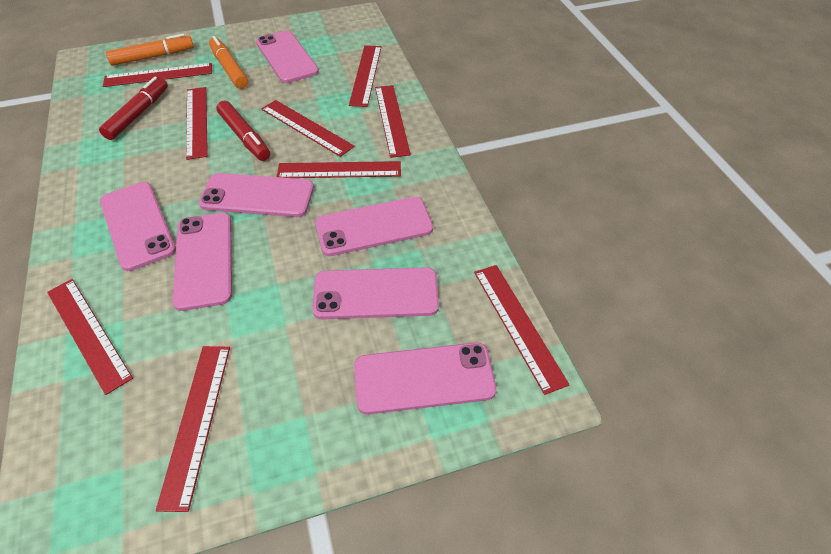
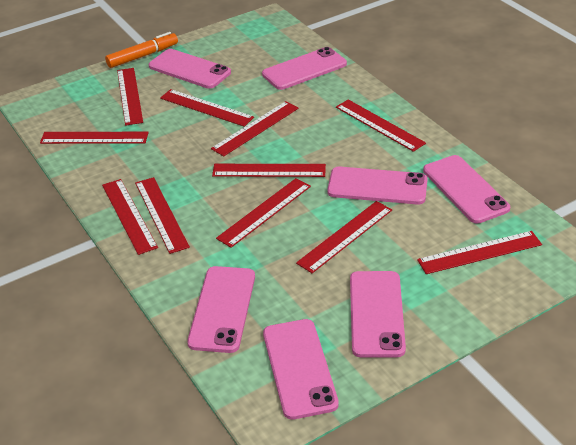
orange marker: 2 -> 1
red marker: 2 -> 0
red ruler: 9 -> 11

